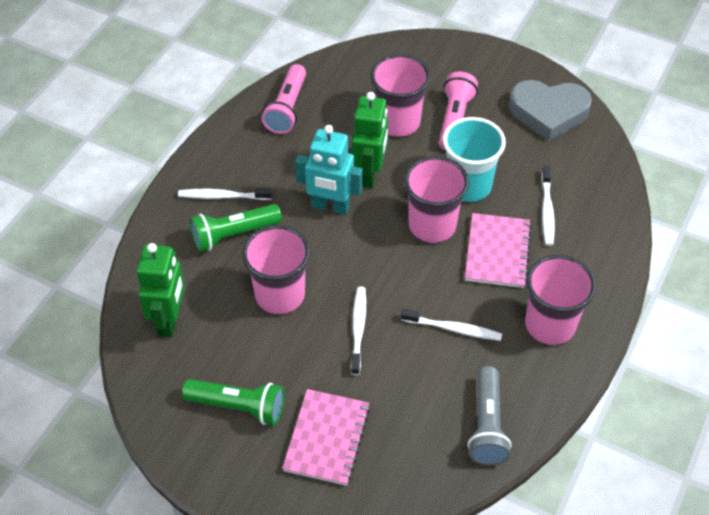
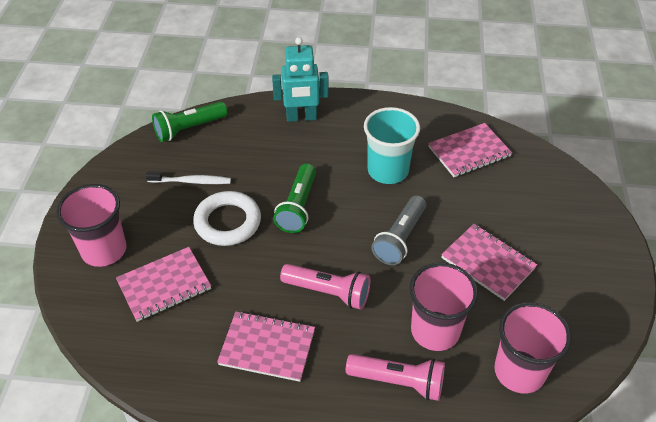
green robot: 2 -> 0
grey heart: 1 -> 0
pink cup: 4 -> 3
pink notebook: 2 -> 4
white ring: 0 -> 1
white toothbrush: 4 -> 1

